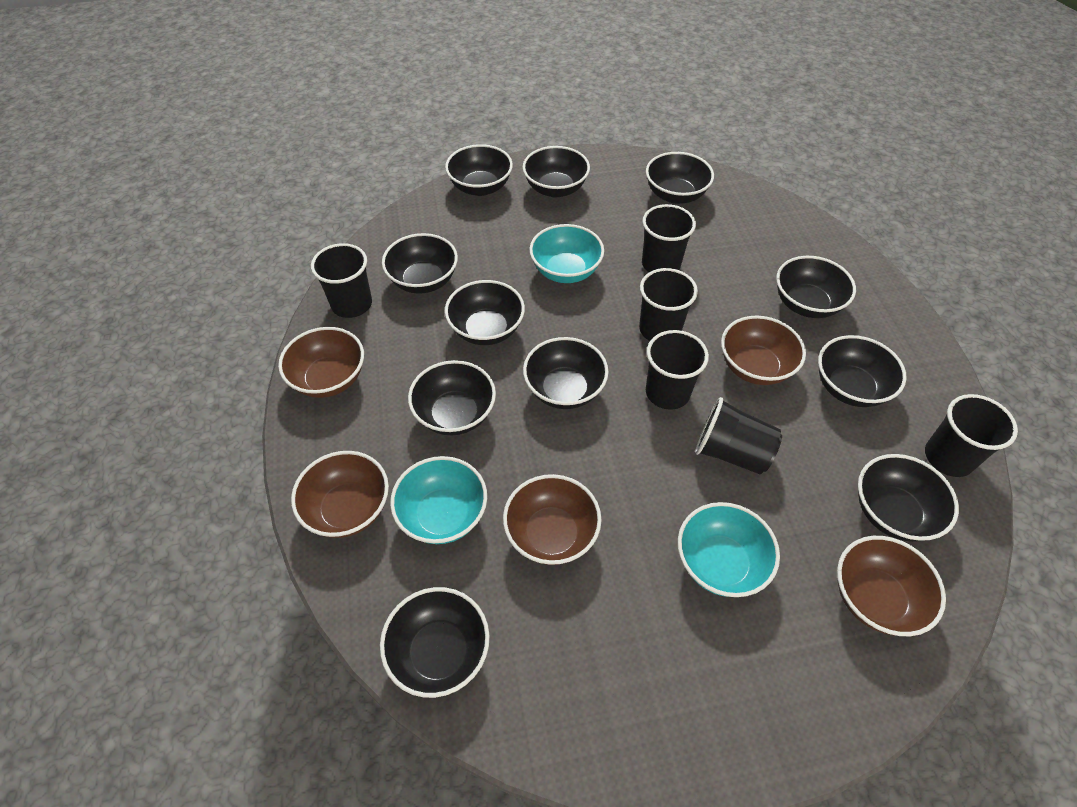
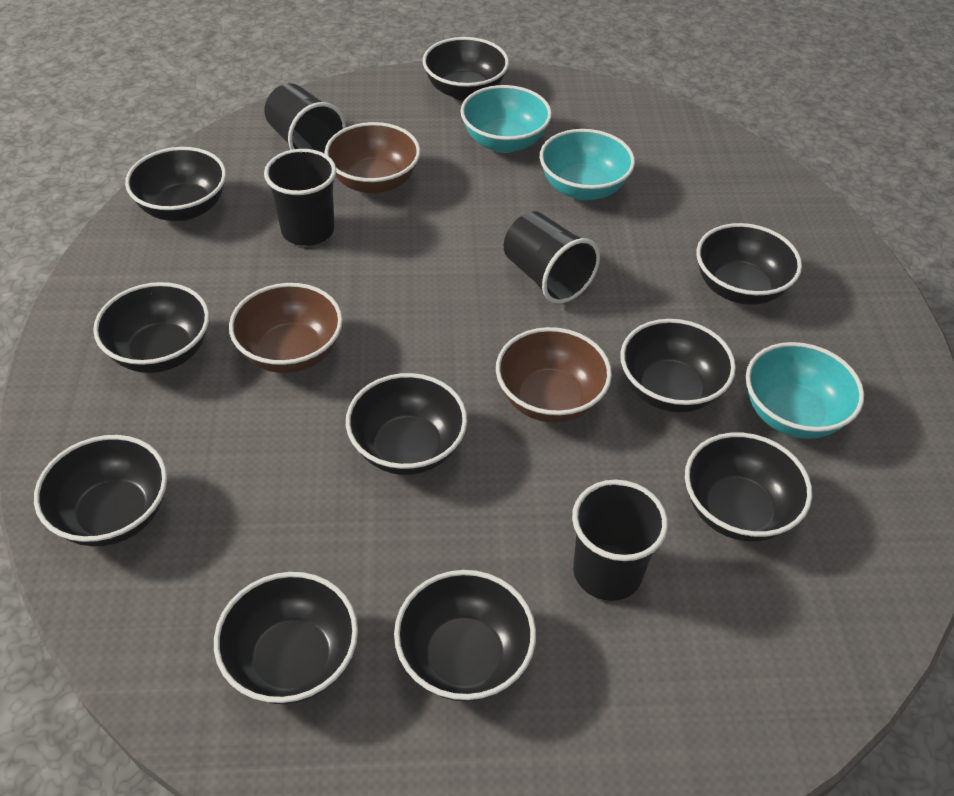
black bowl: 11 -> 10
black cup: 6 -> 4
brown bowl: 5 -> 3

